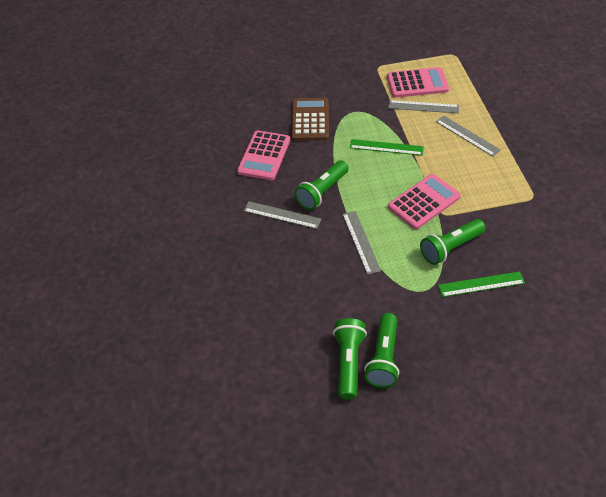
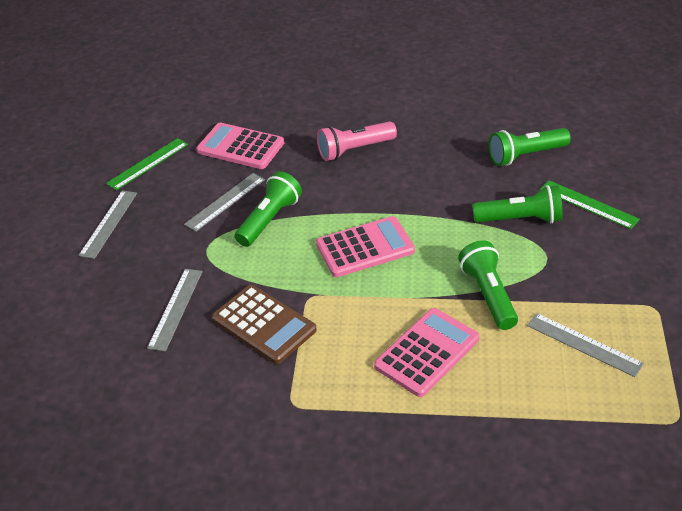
pink flashlight: 0 -> 1

